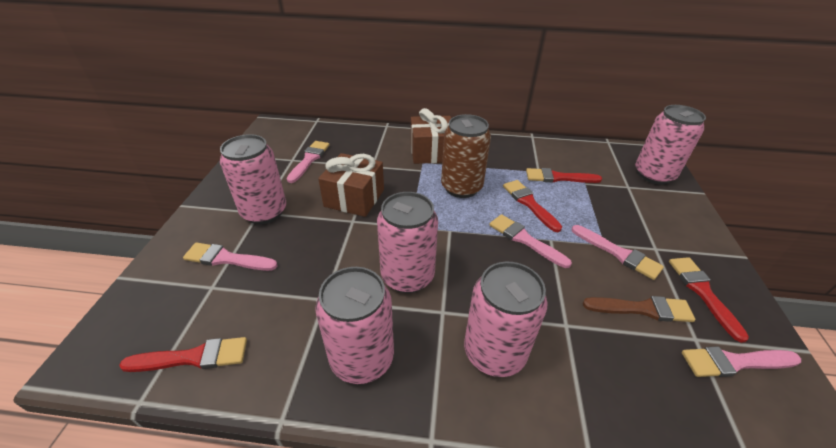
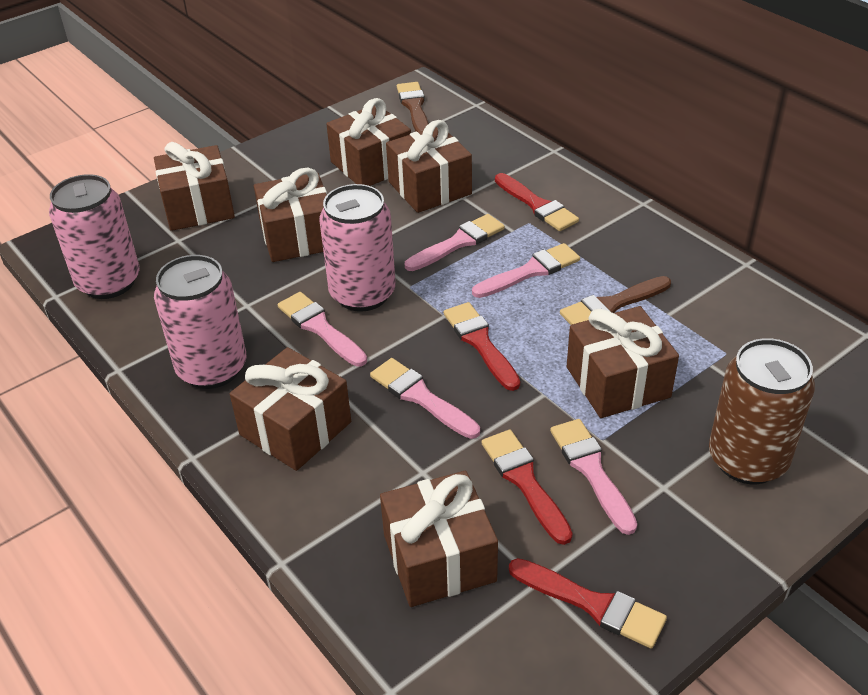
brown brush: 1 -> 2
brown gift: 2 -> 7
pink can: 5 -> 3

